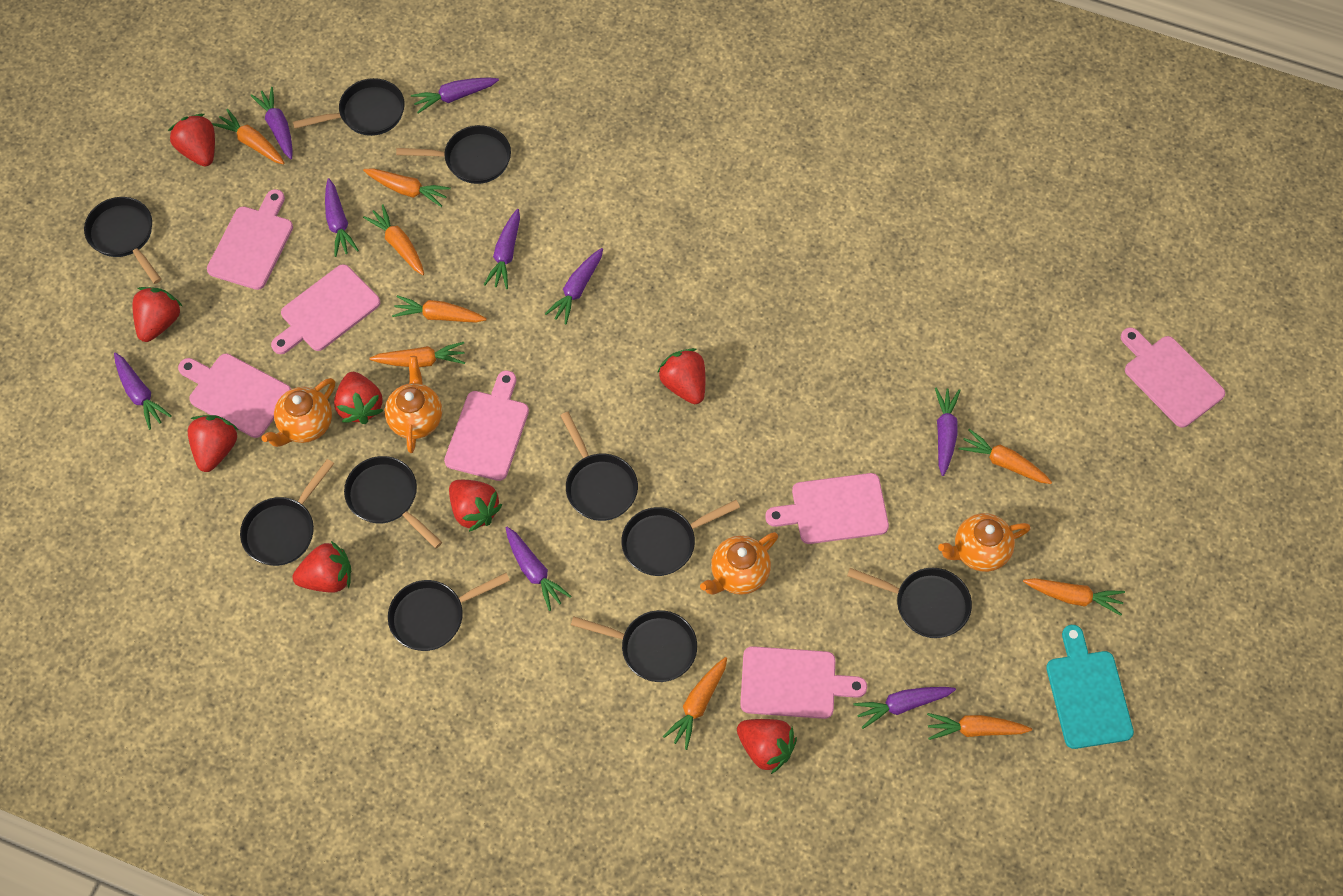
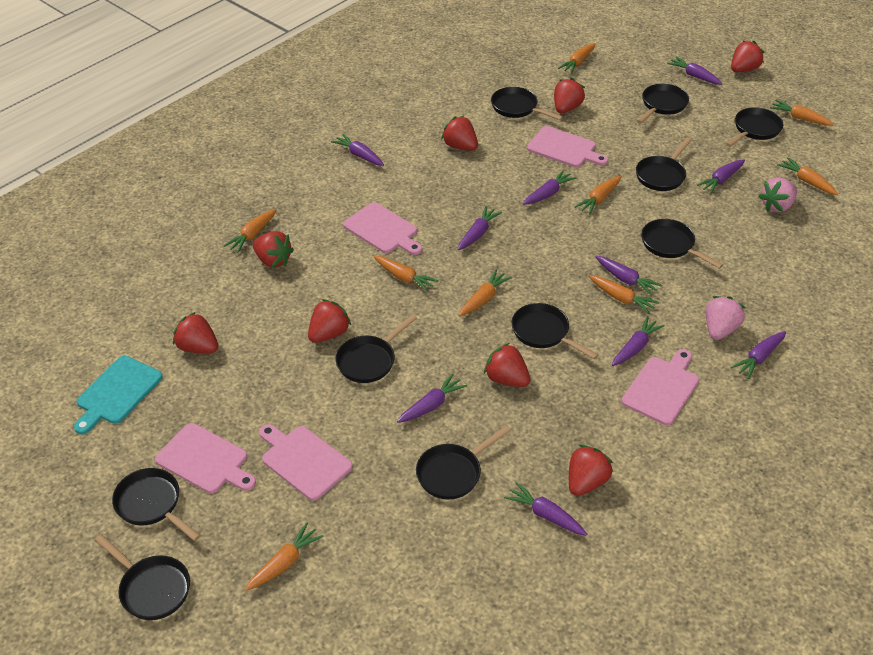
orange teapot: 4 -> 0
pink cutting board: 7 -> 5
pink strawberry: 0 -> 2
purple carrot: 9 -> 10

